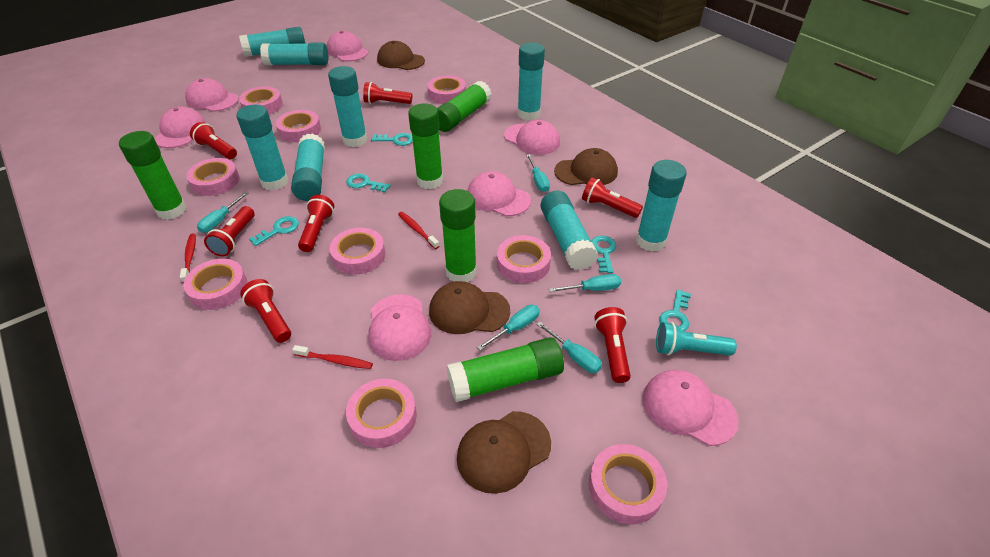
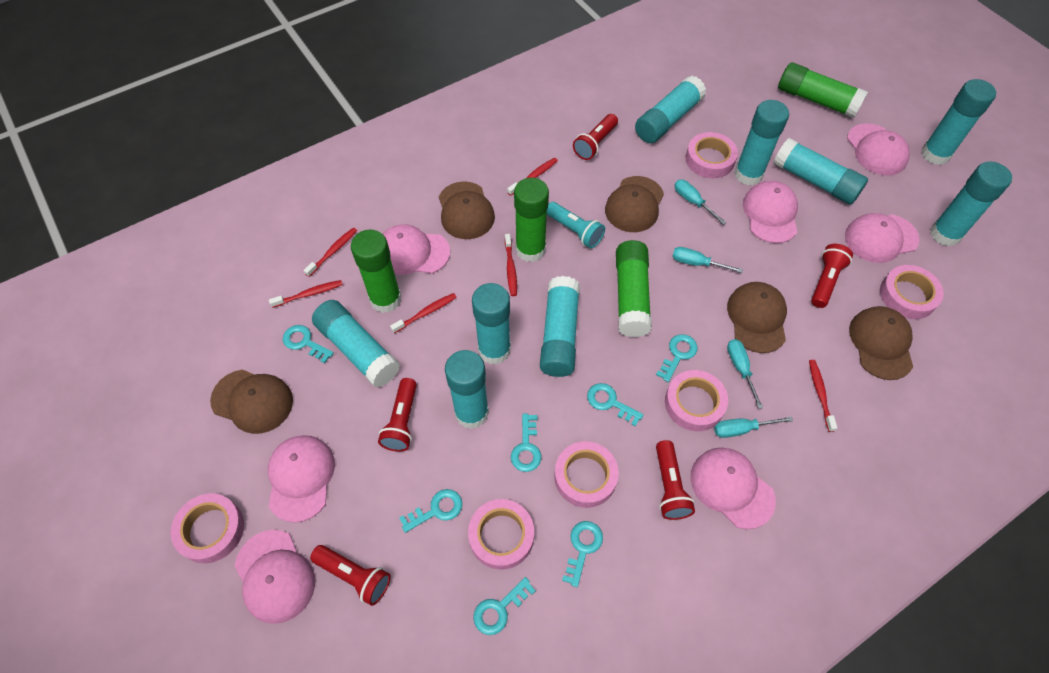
brown cap: 4 -> 5
green glue stick: 5 -> 4
pink tape: 9 -> 6
red flashlight: 7 -> 5
red toothbrush: 3 -> 6
turquoise glue stick: 8 -> 9
turquoise key: 5 -> 7
turquoise screwdriver: 5 -> 4

